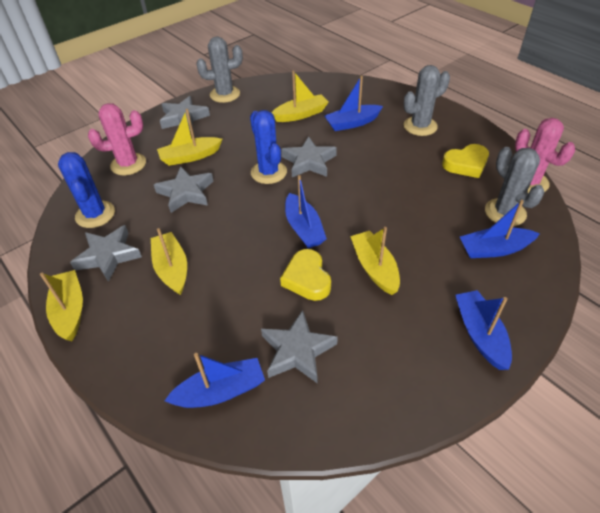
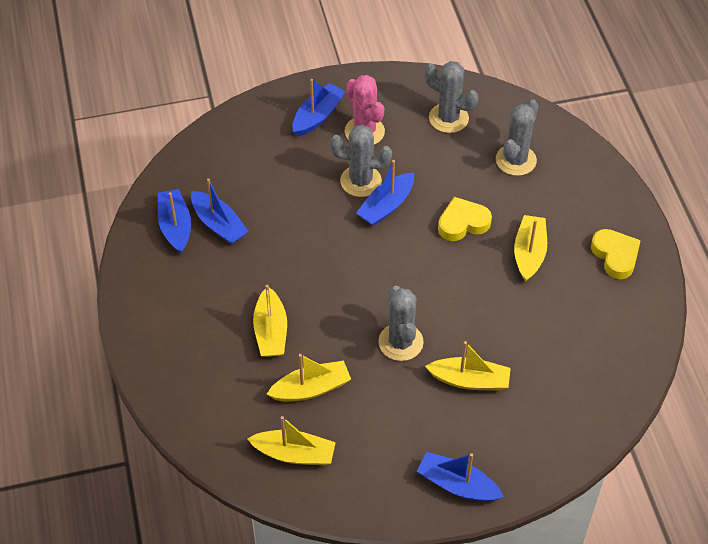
blue cactus: 2 -> 0
grey cactus: 3 -> 4
grey star: 5 -> 0
pink cactus: 2 -> 1

